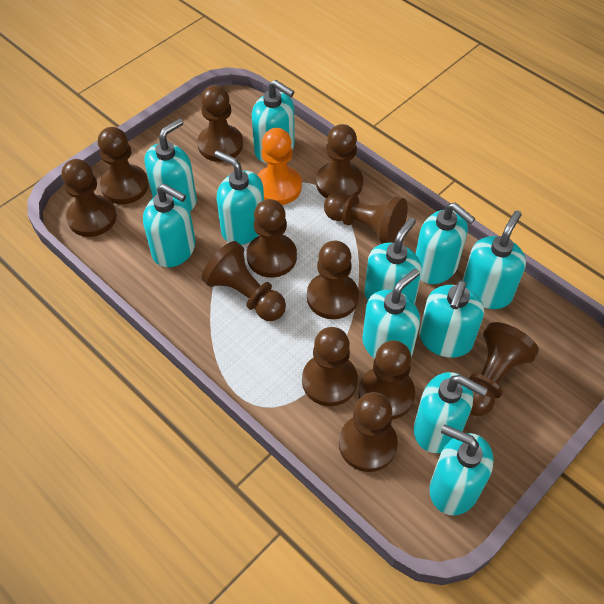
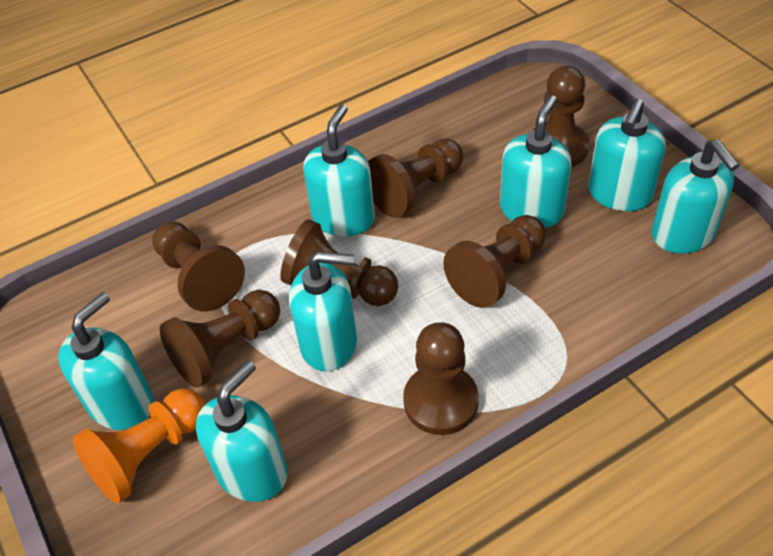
brown pawn: 12 -> 7
turquoise soap dispenser: 11 -> 7

